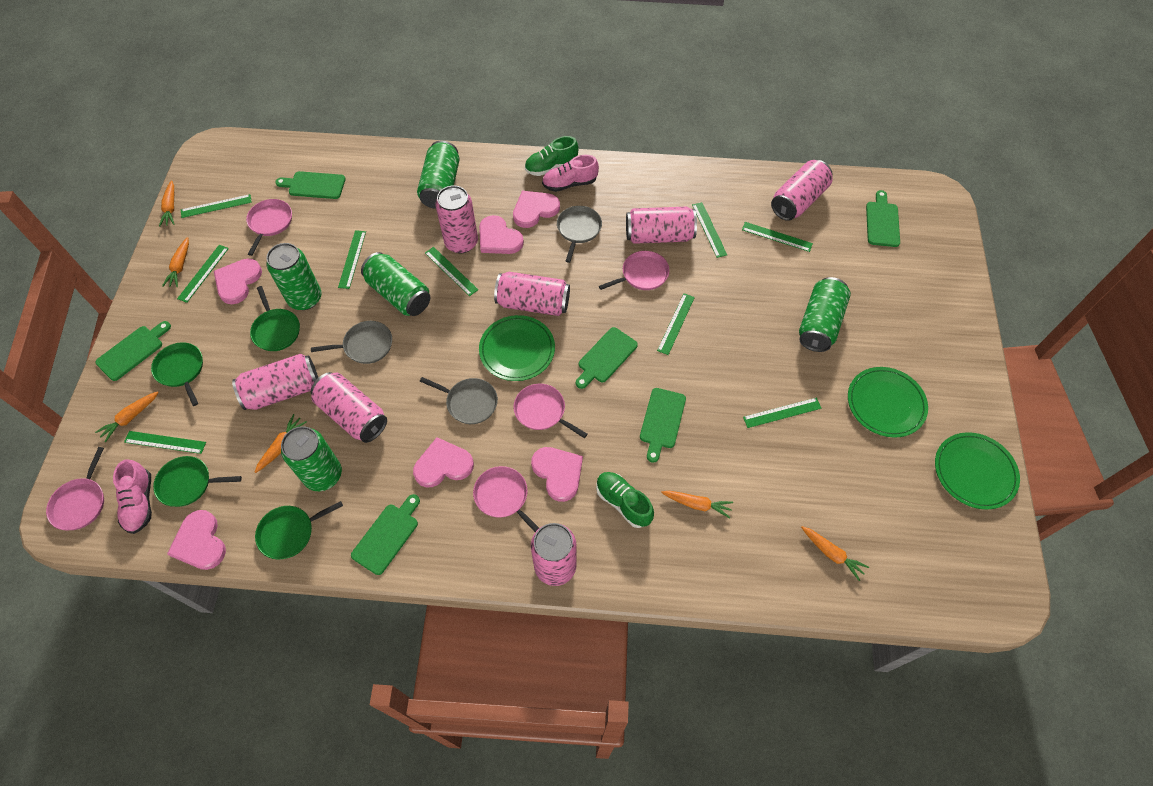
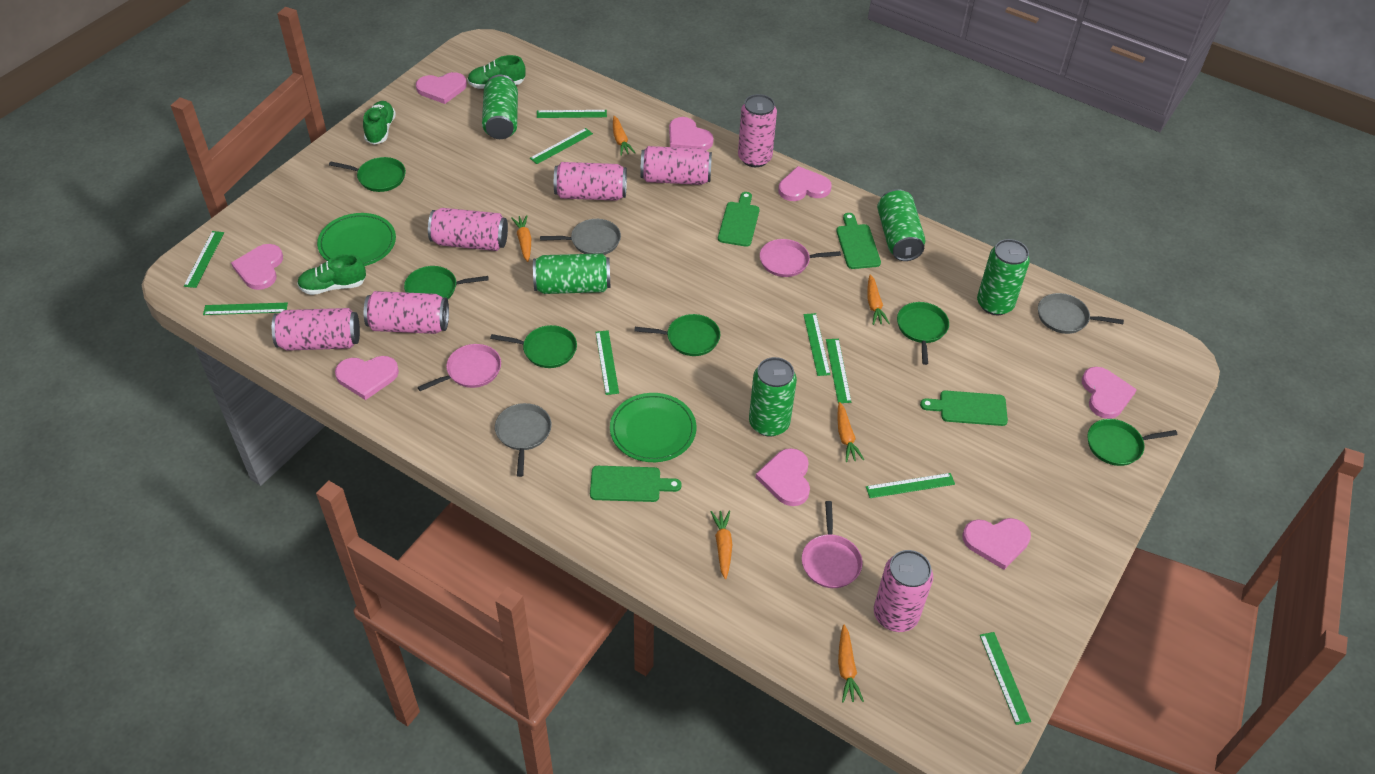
green cutting board: 6 -> 4
green pan: 4 -> 6
green plate: 3 -> 2
green shoe: 2 -> 3
pink heart: 6 -> 8
pink pan: 5 -> 3
pink shoe: 2 -> 0

